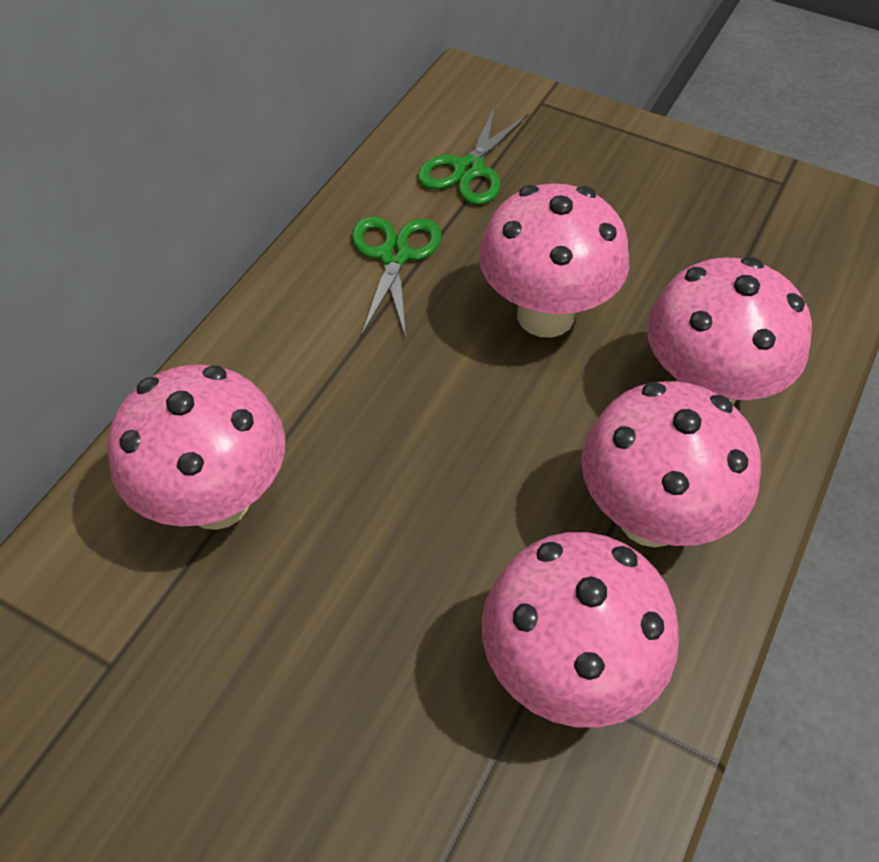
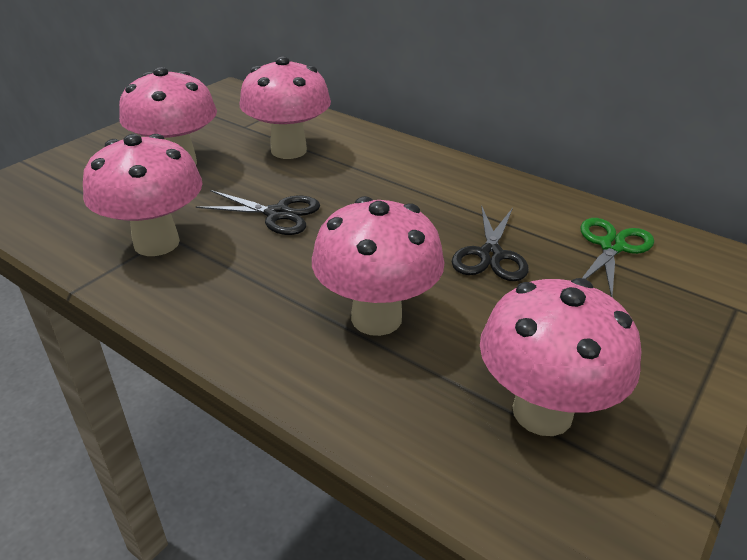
black scissors: 0 -> 2
green scissors: 2 -> 1

